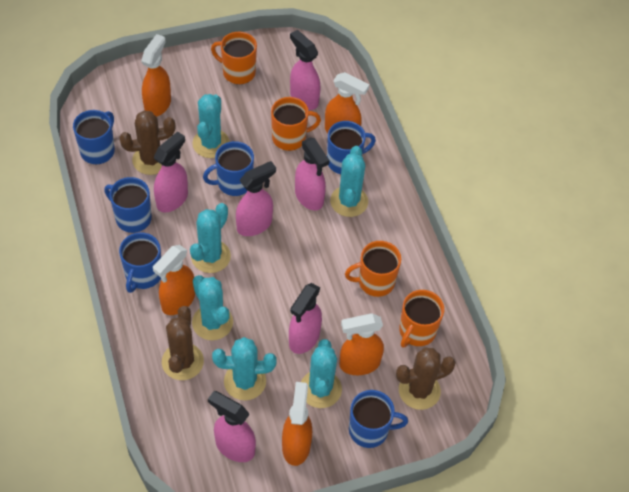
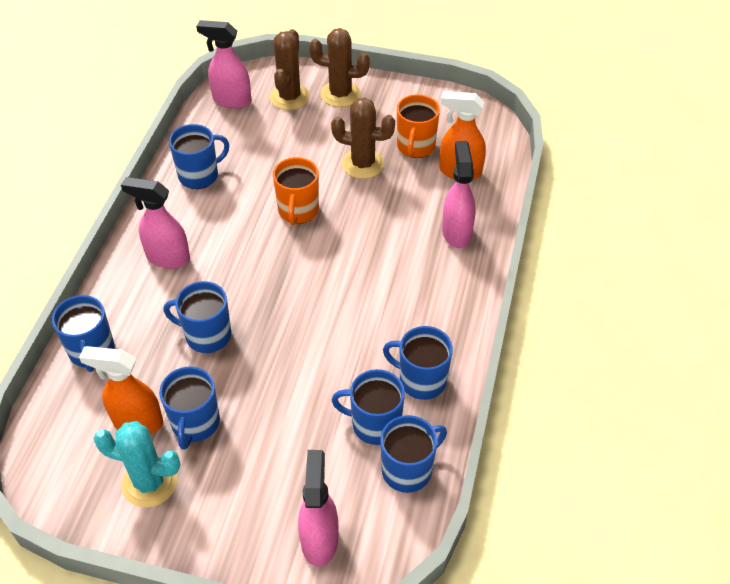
blue mug: 6 -> 7
orange mug: 4 -> 2
orange spray bottle: 5 -> 2
pink spray bottle: 6 -> 4
turquoise cactus: 6 -> 1

